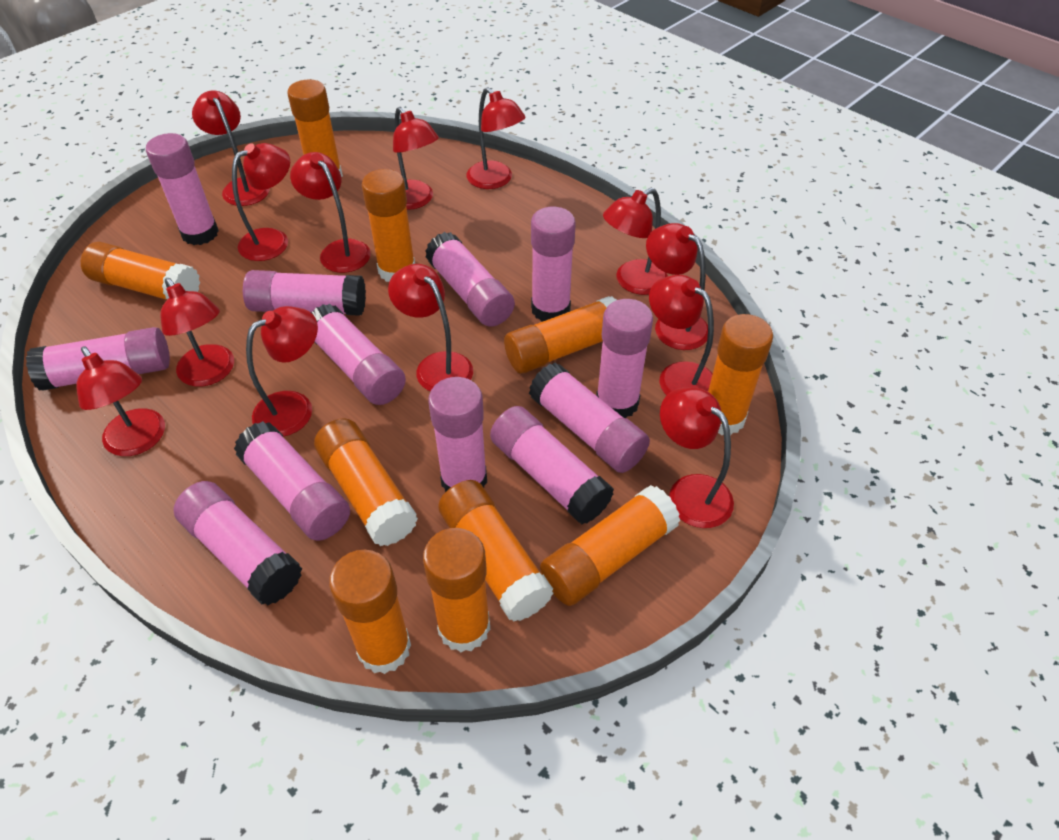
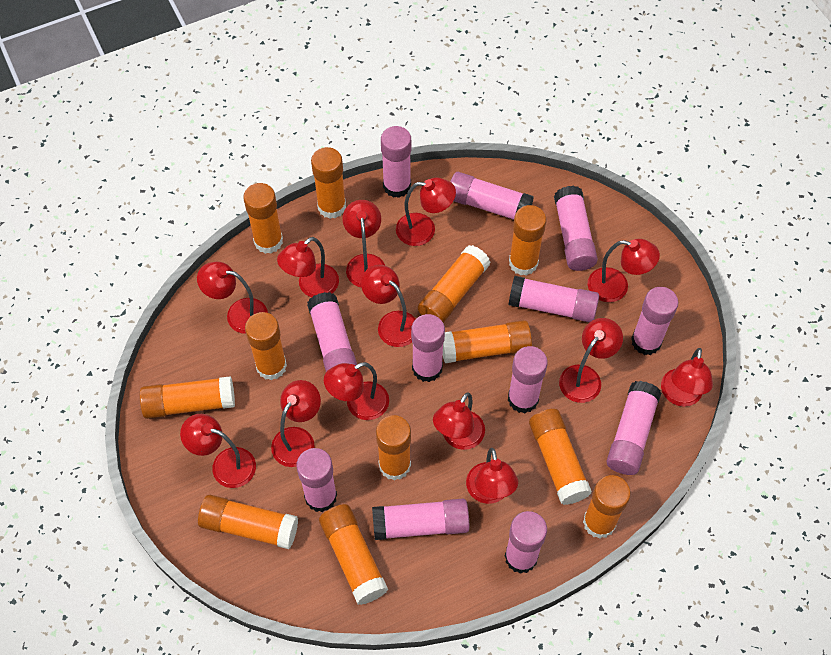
orange glue stick: 10 -> 12

